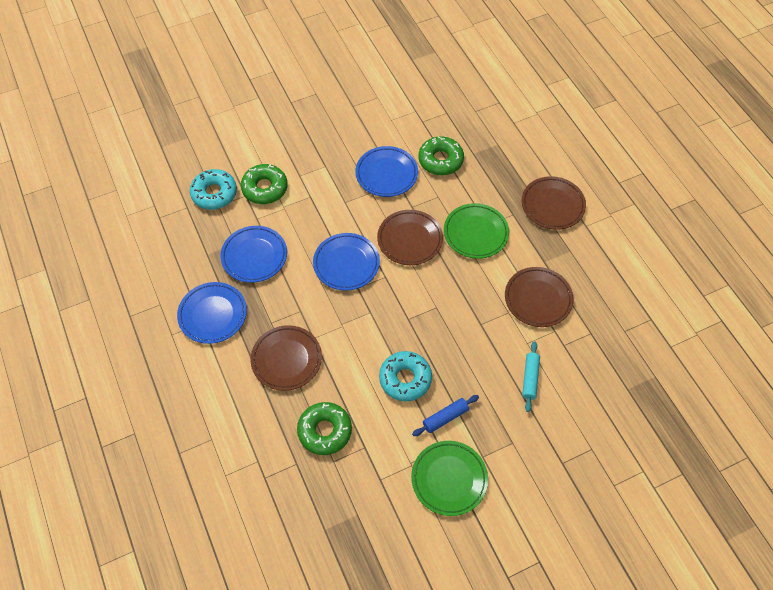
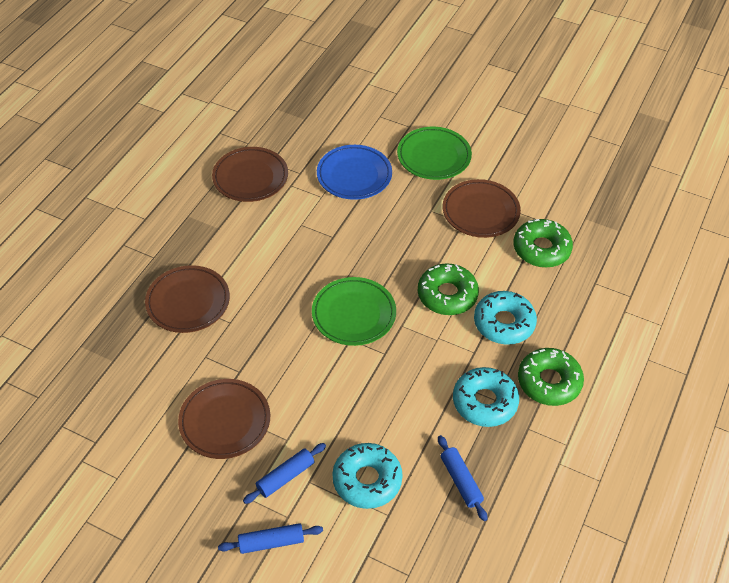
blue plate: 4 -> 1
blue rolling pin: 1 -> 3
turquoise donut: 2 -> 3
turquoise rolling pin: 1 -> 0

